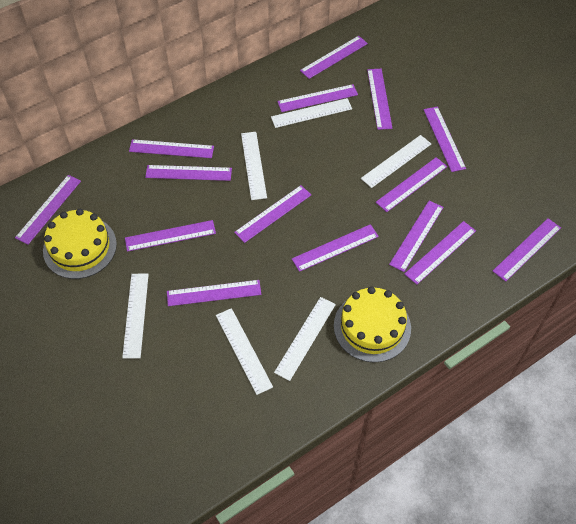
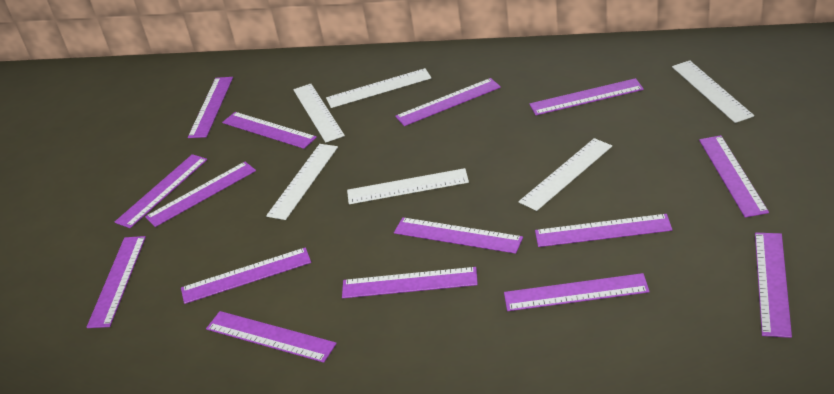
yellow cake: 2 -> 0

